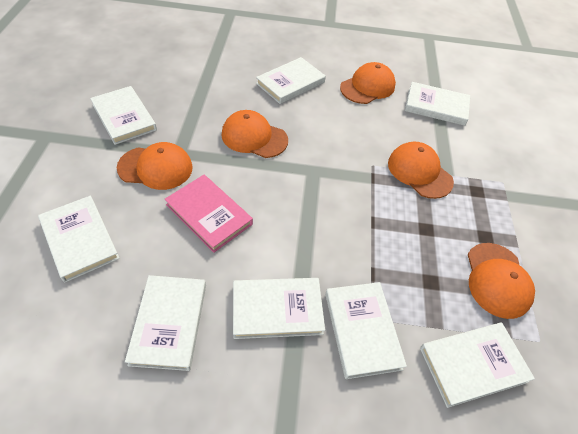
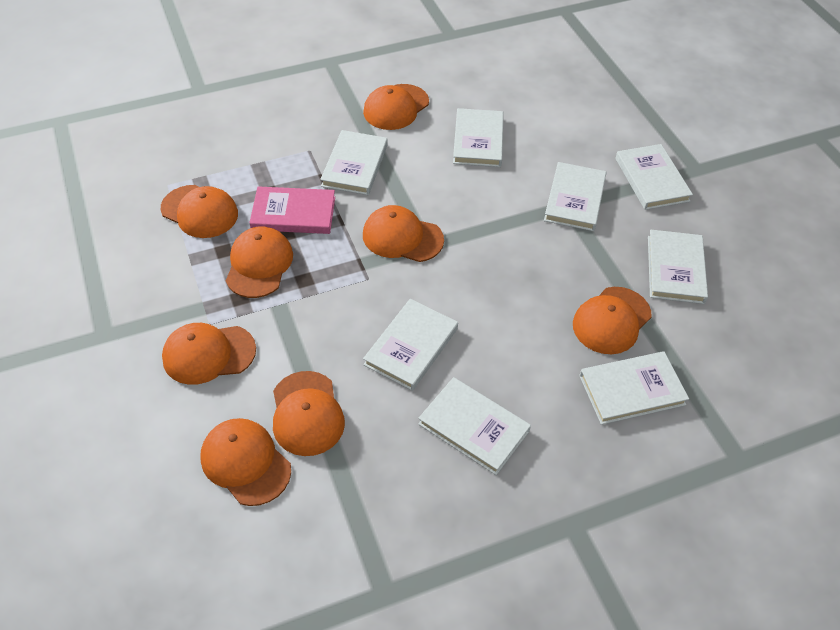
orange cap: 5 -> 8

